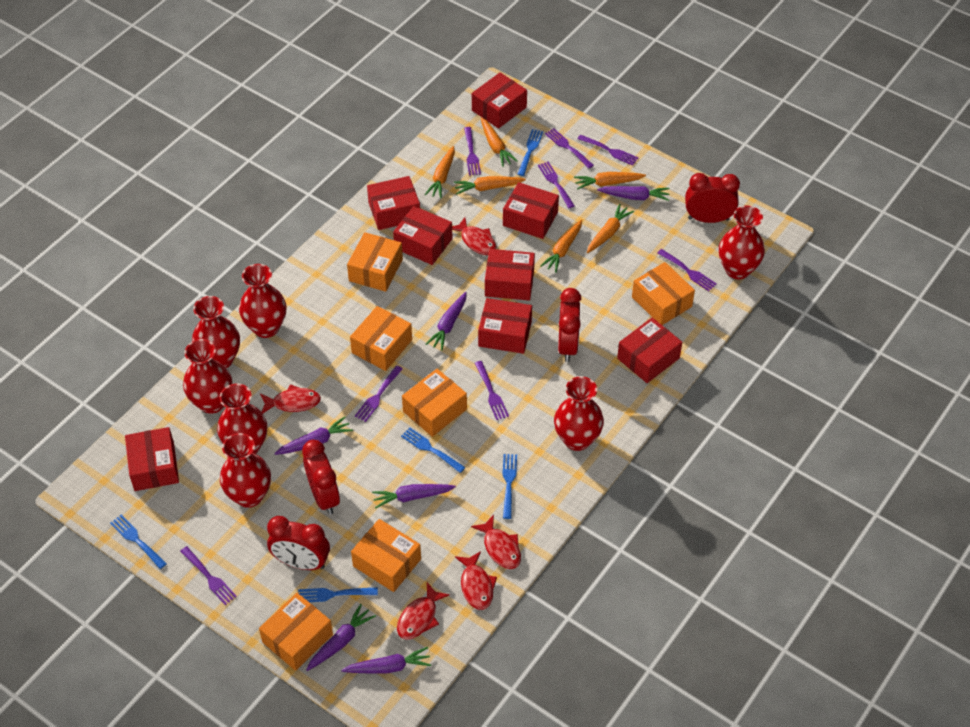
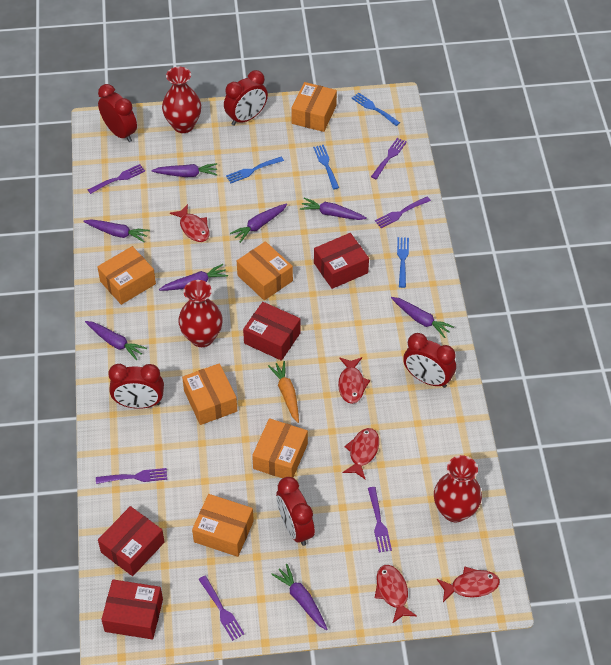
blue fork: 5 -> 4
orange carrot: 6 -> 1
purple carrot: 6 -> 8
purple fork: 8 -> 6
red box: 8 -> 4
red clock: 4 -> 5
red vase: 7 -> 3

